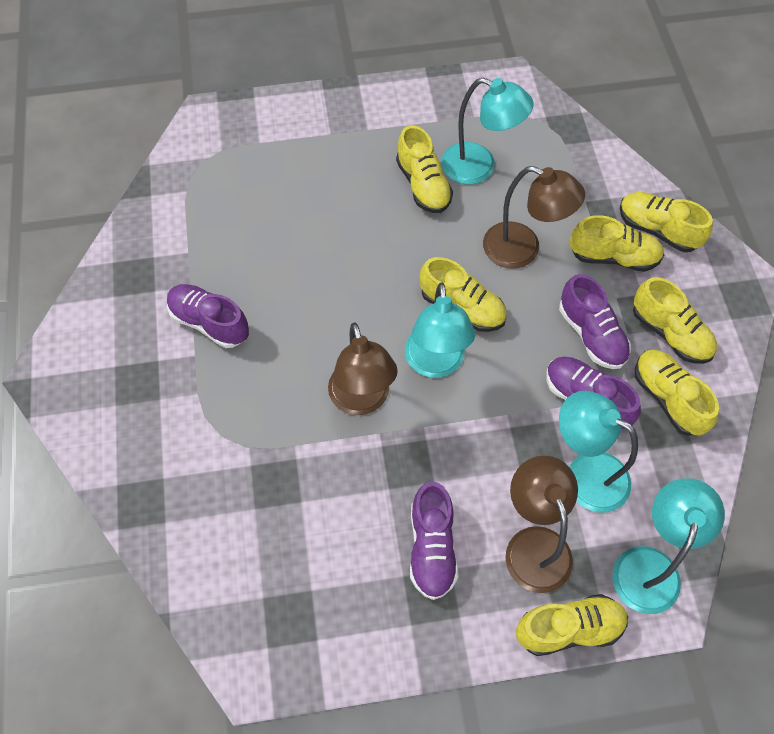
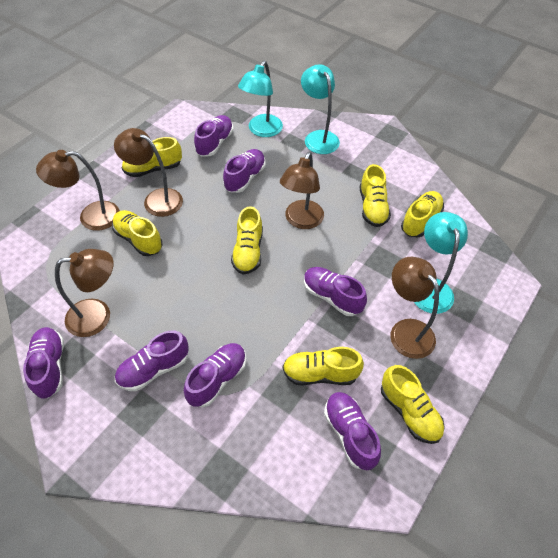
brown lamp: 3 -> 5
purple shoe: 4 -> 7
turquoise lamp: 4 -> 3

